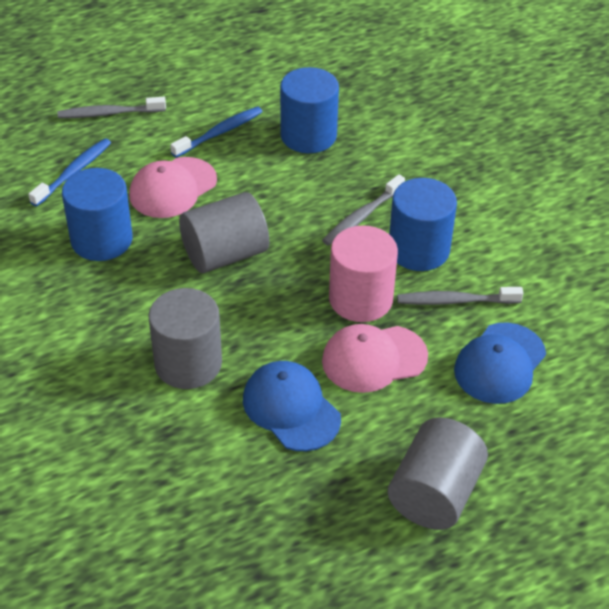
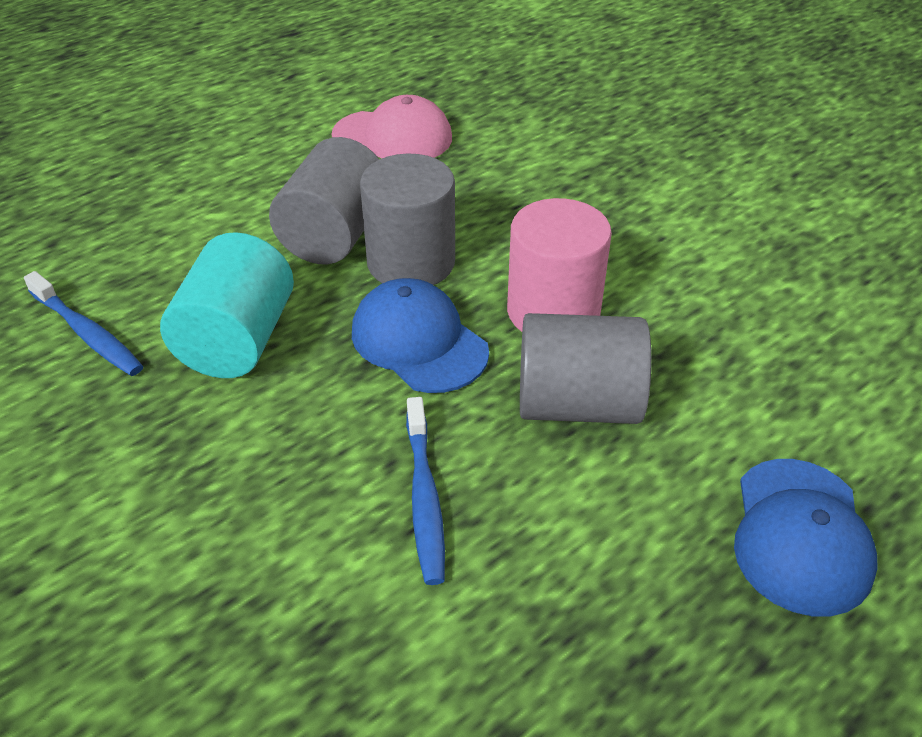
blue cylinder: 3 -> 0
grey toothbrush: 3 -> 0
pink cap: 2 -> 1
turquoise cylinder: 0 -> 1

